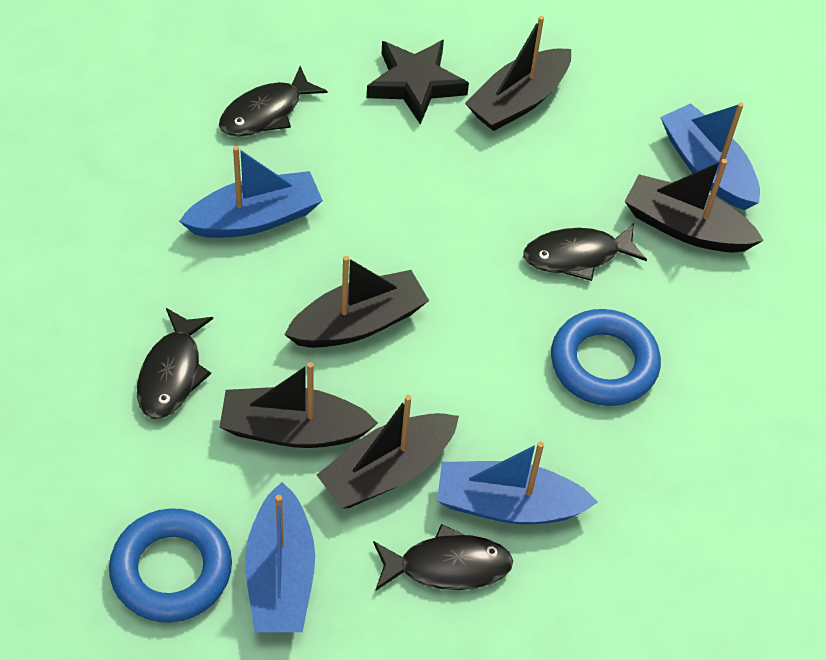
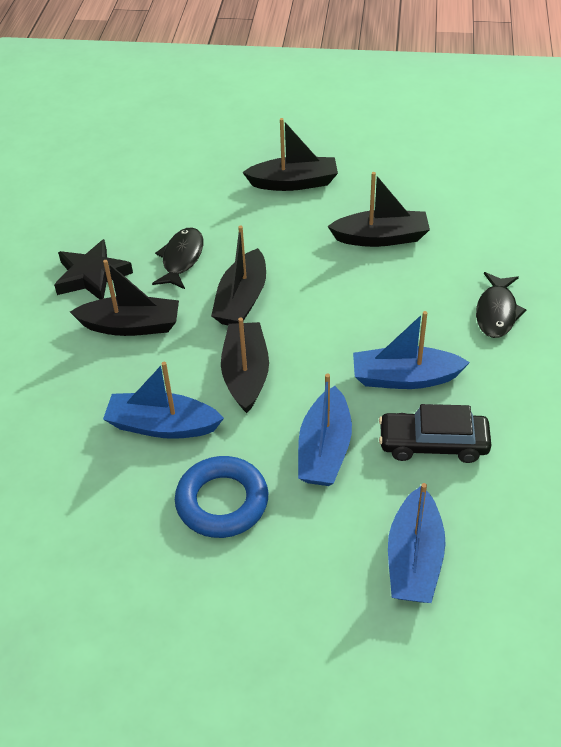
black car: 0 -> 1
black fish: 4 -> 2
blue ring: 2 -> 1

